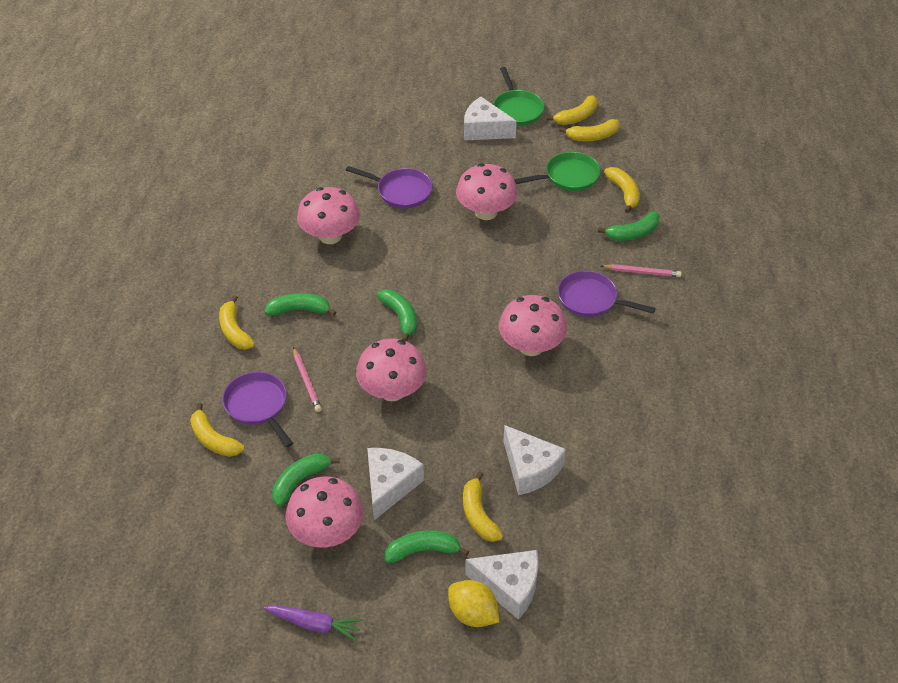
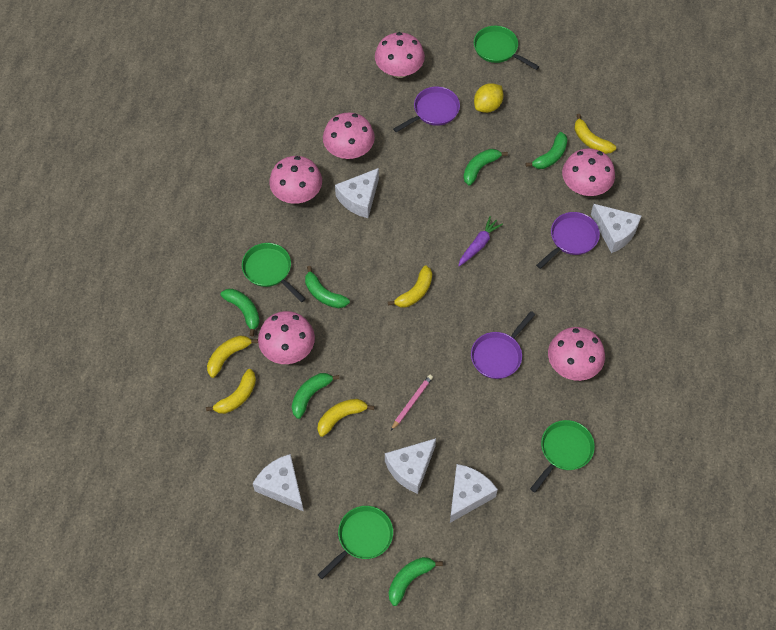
green banana: 5 -> 6
green pan: 2 -> 4
pink mushroom: 5 -> 6
pink pencil: 2 -> 1
white cheese: 4 -> 5
yellow banana: 6 -> 5

